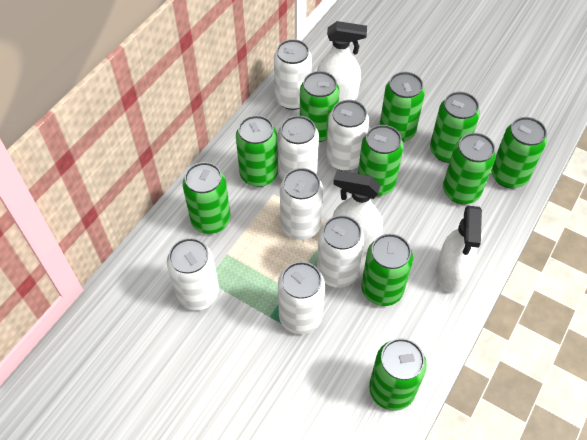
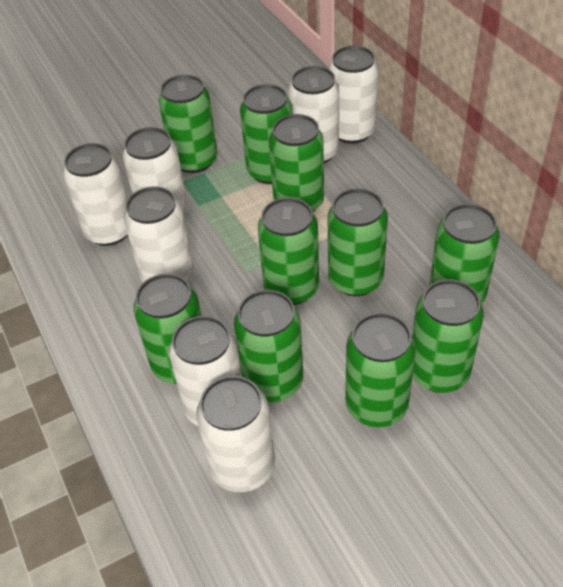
white spray bottle: 3 -> 0

